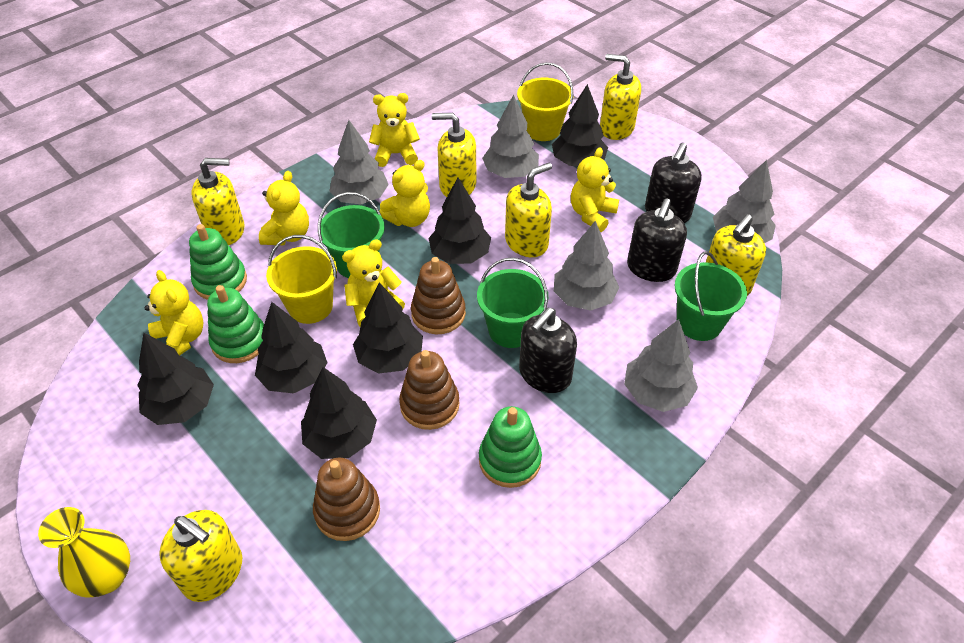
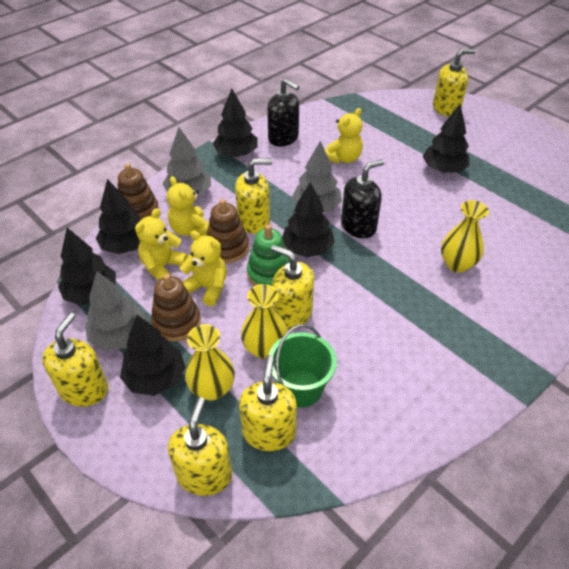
black soap dispenser: 3 -> 2
green bucket: 3 -> 1
green stacking toy: 3 -> 1
grey tree: 5 -> 3
yellow bucket: 2 -> 0
yellow teddy bear: 6 -> 4
yellow vase: 1 -> 3

